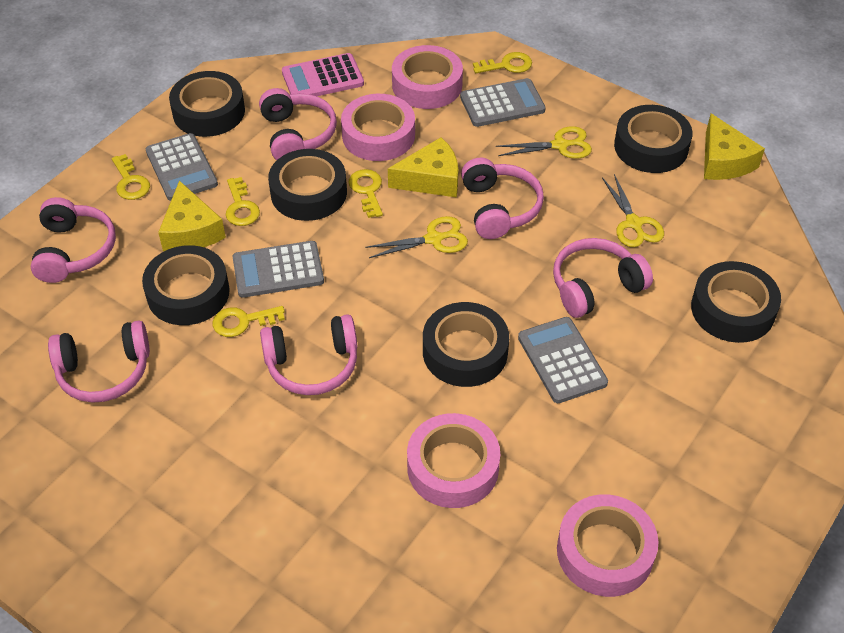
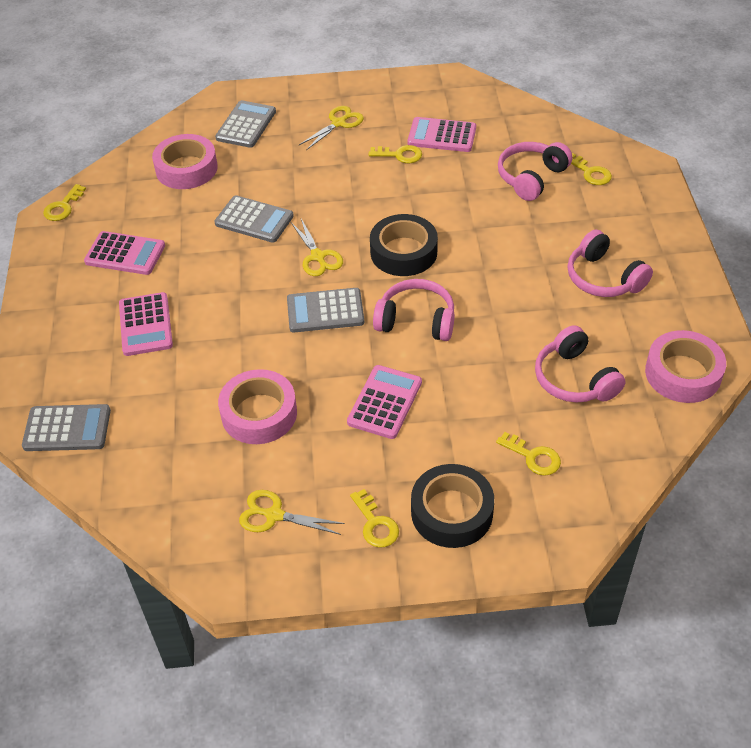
black tape: 6 -> 2
pink calculator: 1 -> 4
pink headphones: 6 -> 4
pink tape: 4 -> 3
yellow cheese: 3 -> 0

